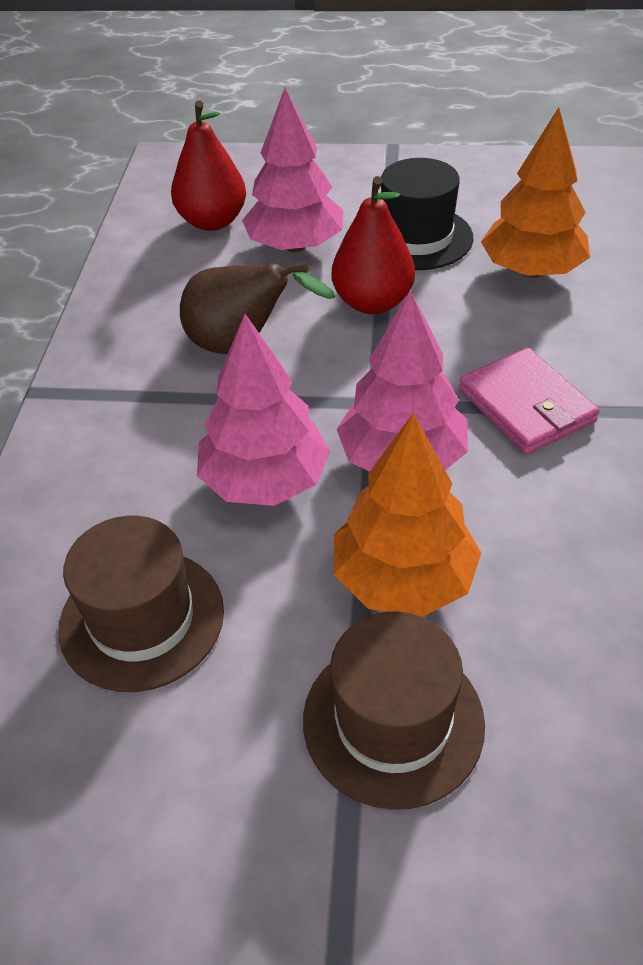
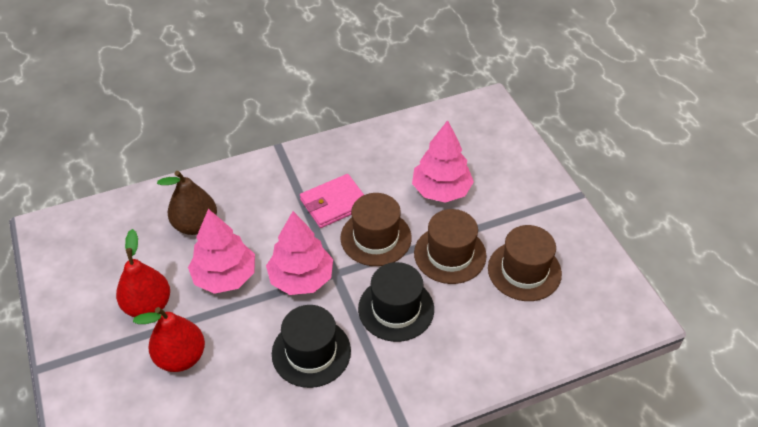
black hat: 1 -> 2
brown hat: 2 -> 3
orange tree: 2 -> 0

